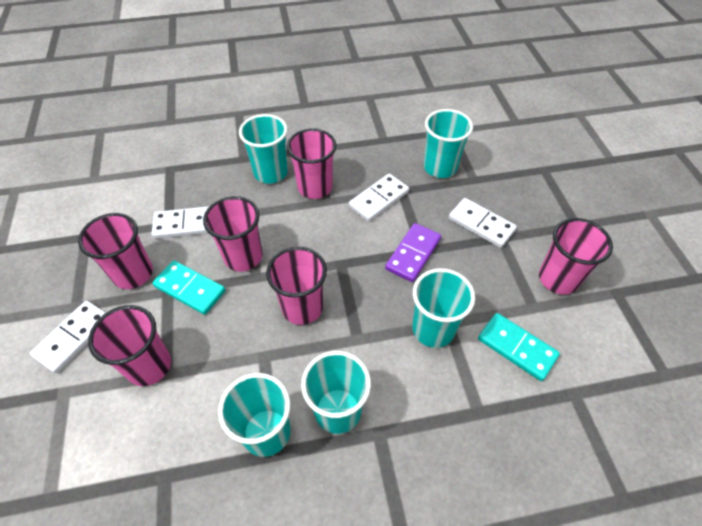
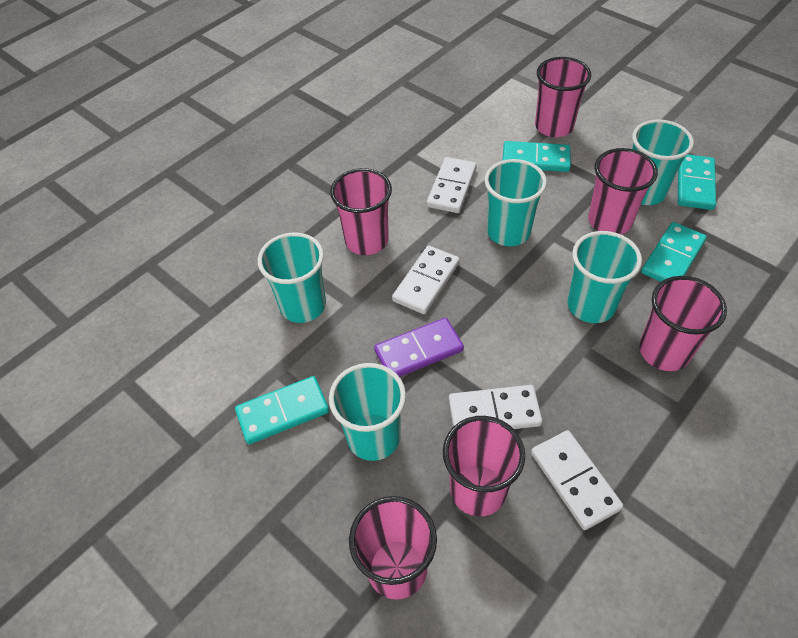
turquoise domino: 2 -> 4

